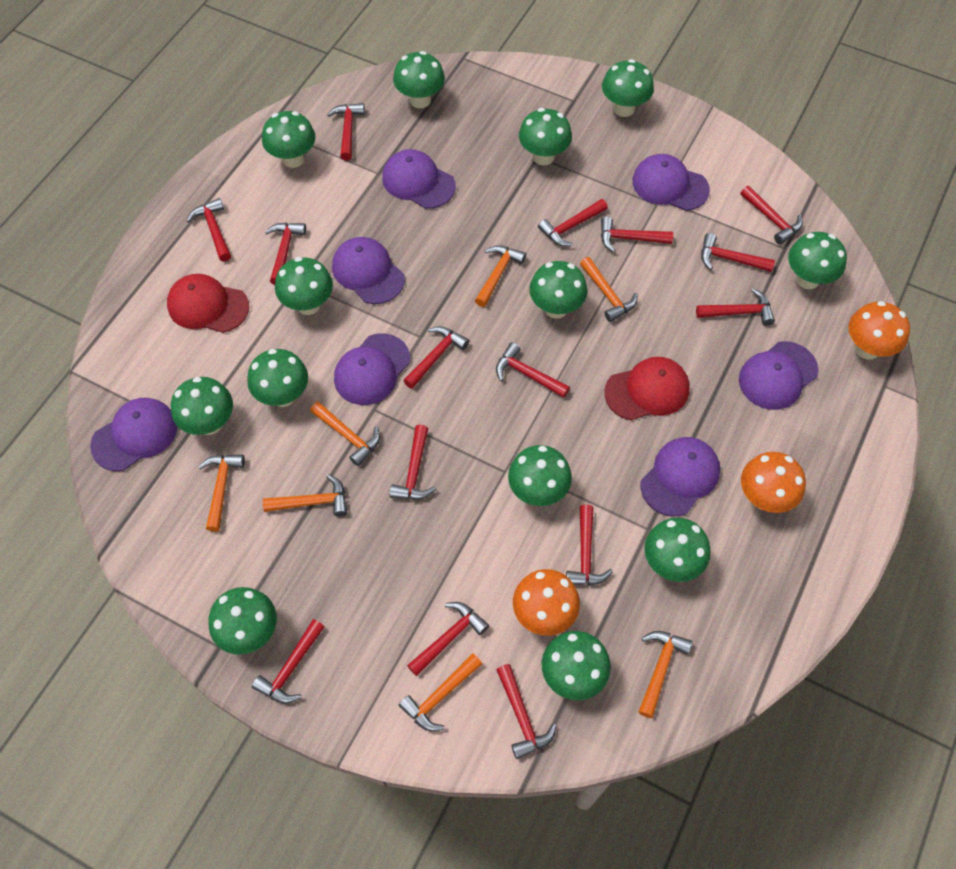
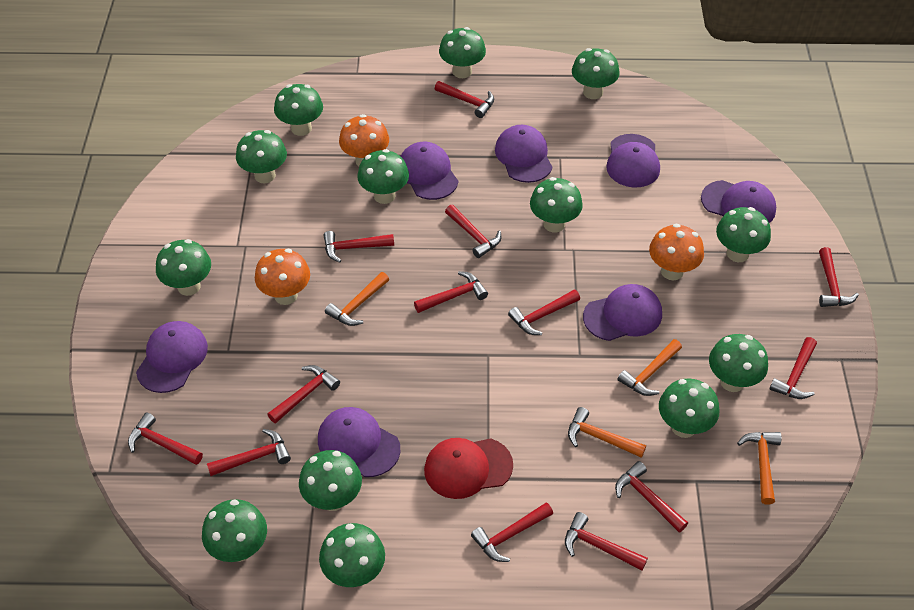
orange hammer: 7 -> 4
red cap: 2 -> 1
red hammer: 15 -> 13

